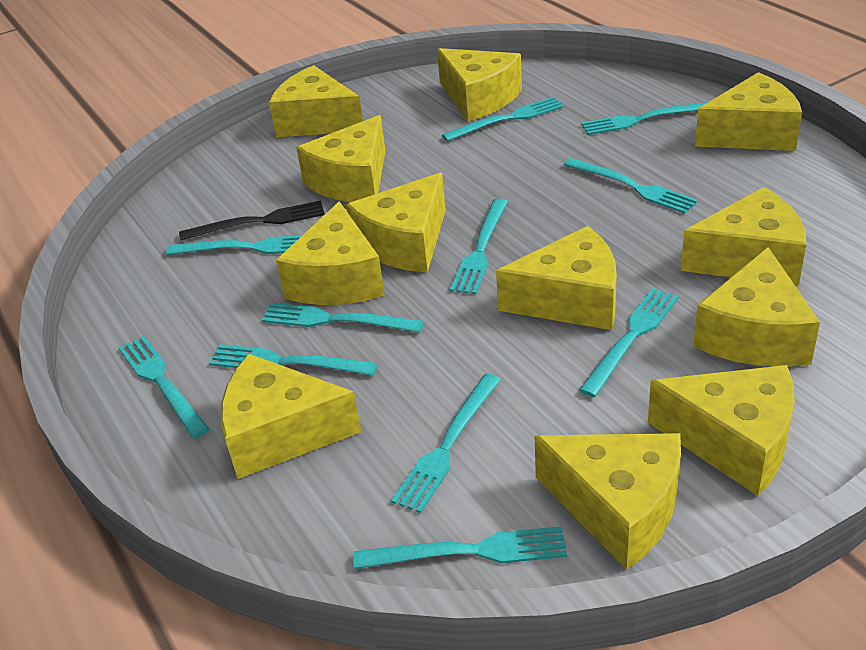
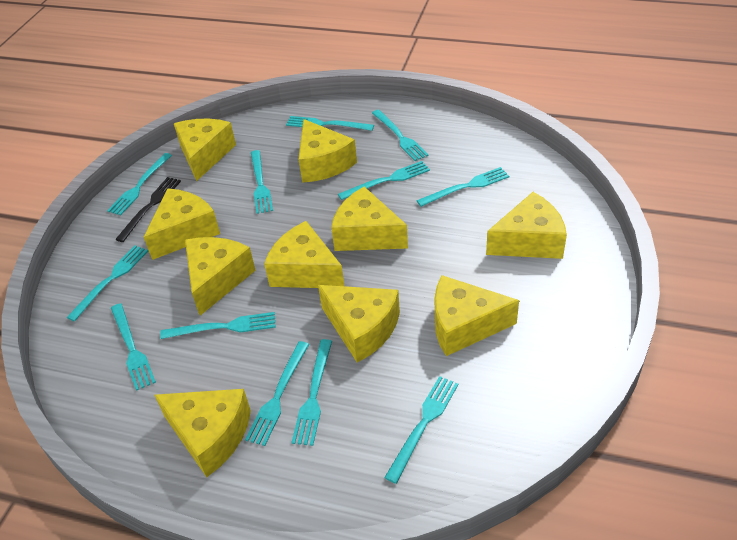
turquoise fork: 11 -> 12
yellow cheese: 12 -> 10

